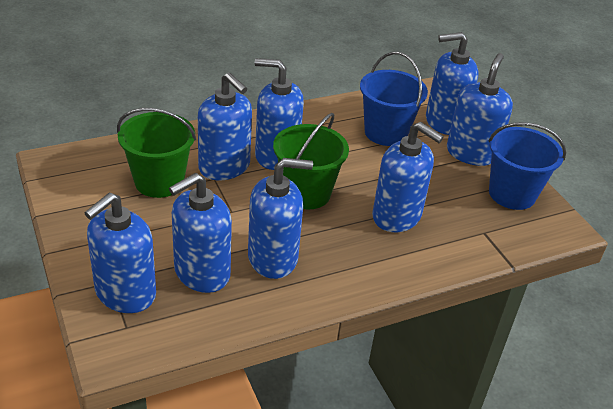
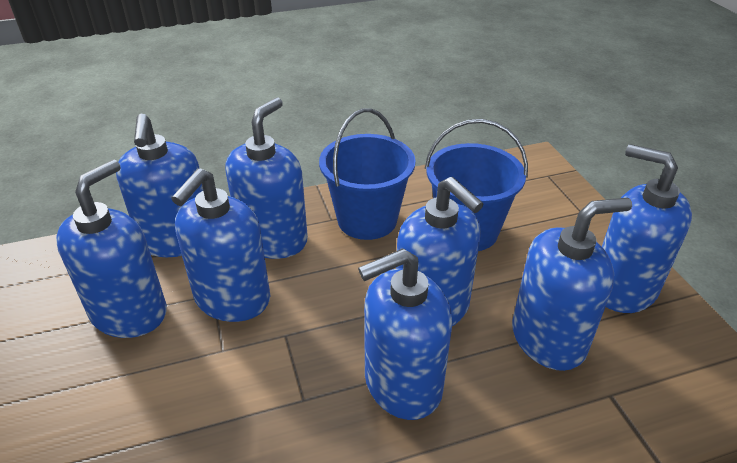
green bucket: 2 -> 0

